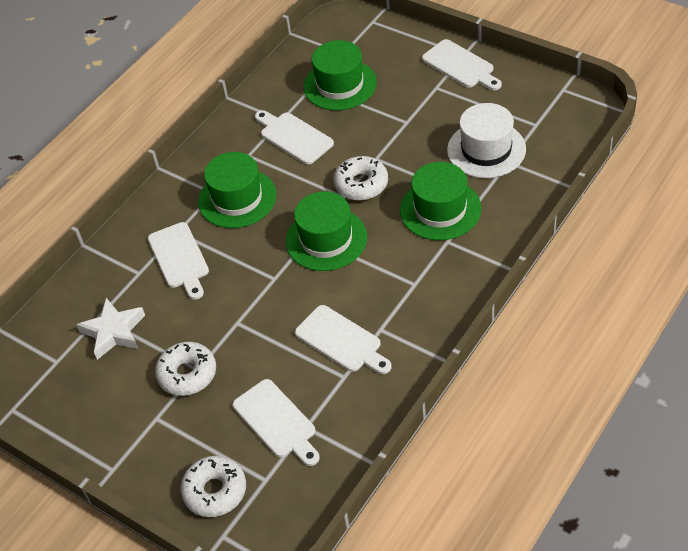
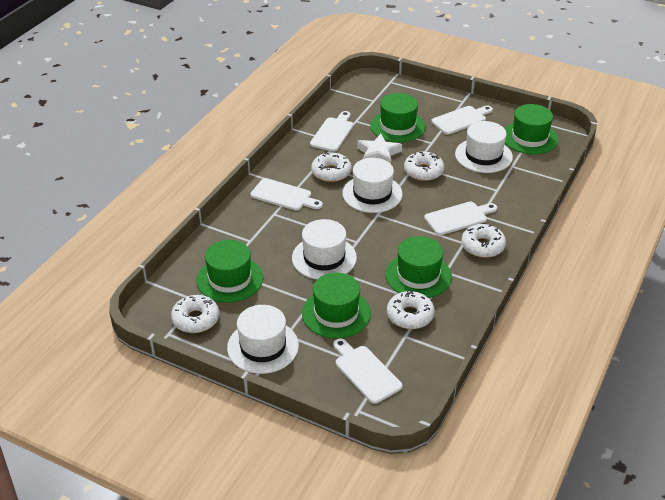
green hat: 4 -> 5
white donut: 3 -> 5
white hat: 1 -> 4

